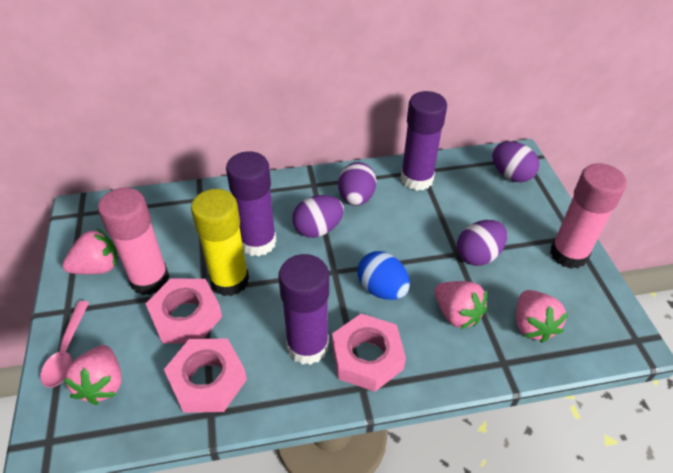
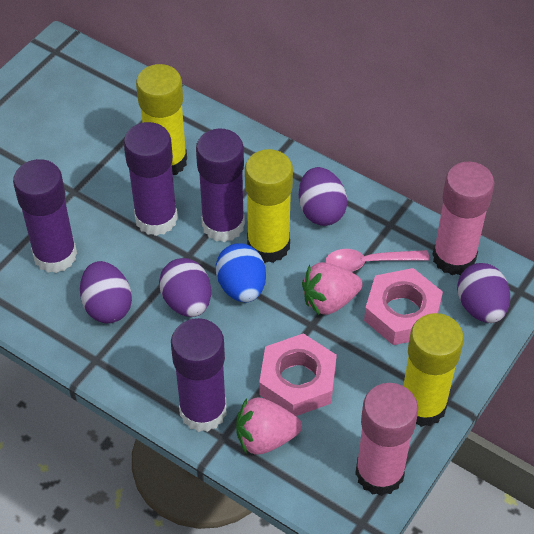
pink nut: 3 -> 2
pink strawberry: 4 -> 2
purple glue stick: 3 -> 4
yellow glue stick: 1 -> 3

